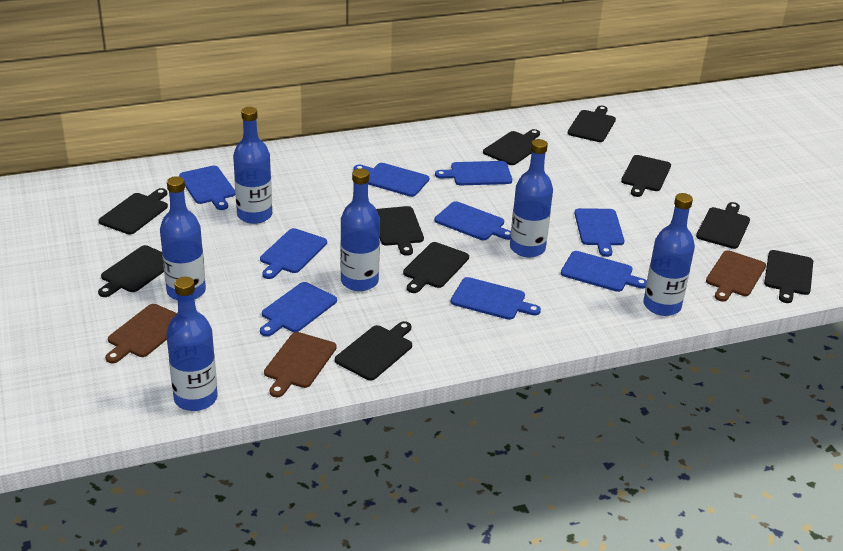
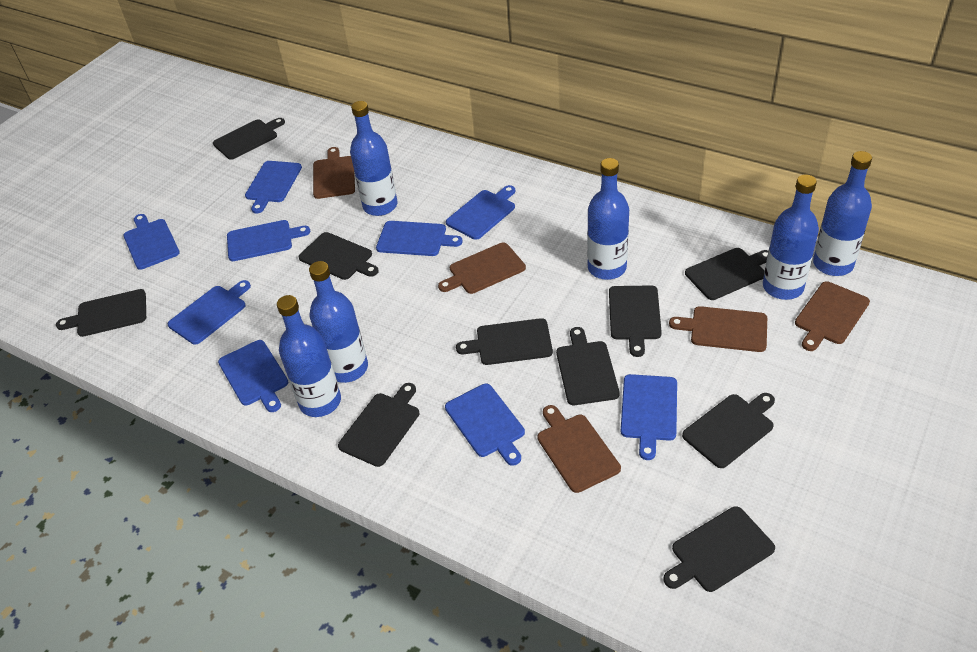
brown cutting board: 3 -> 5

